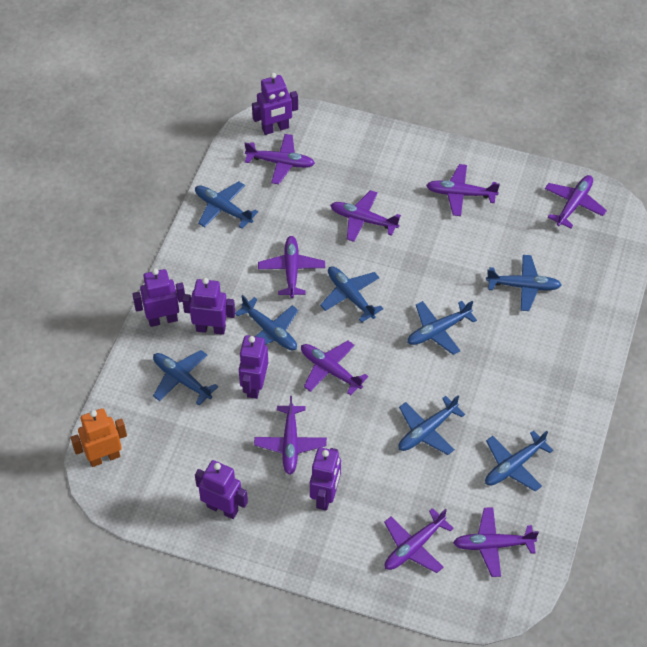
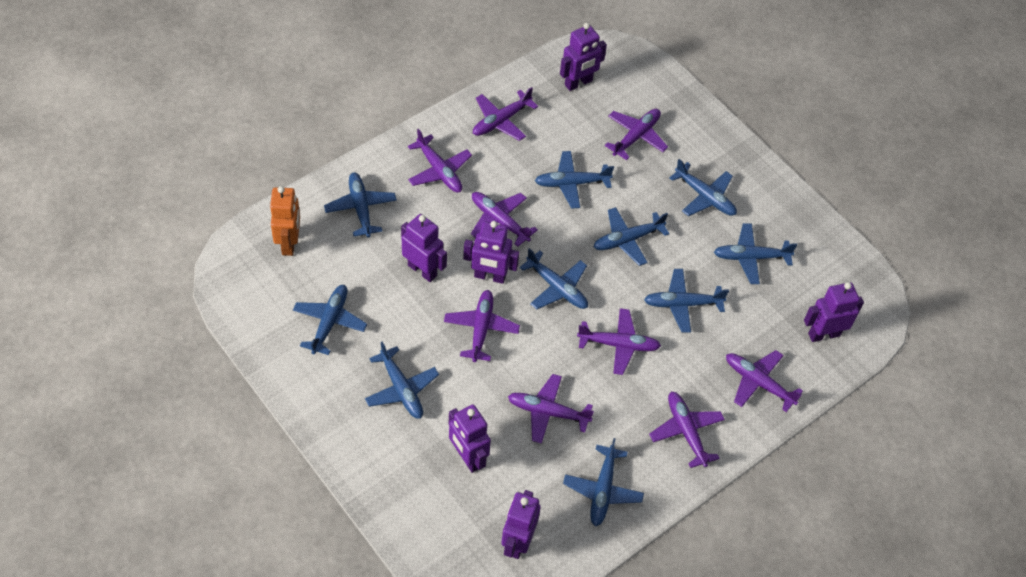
blue plane: 8 -> 10

